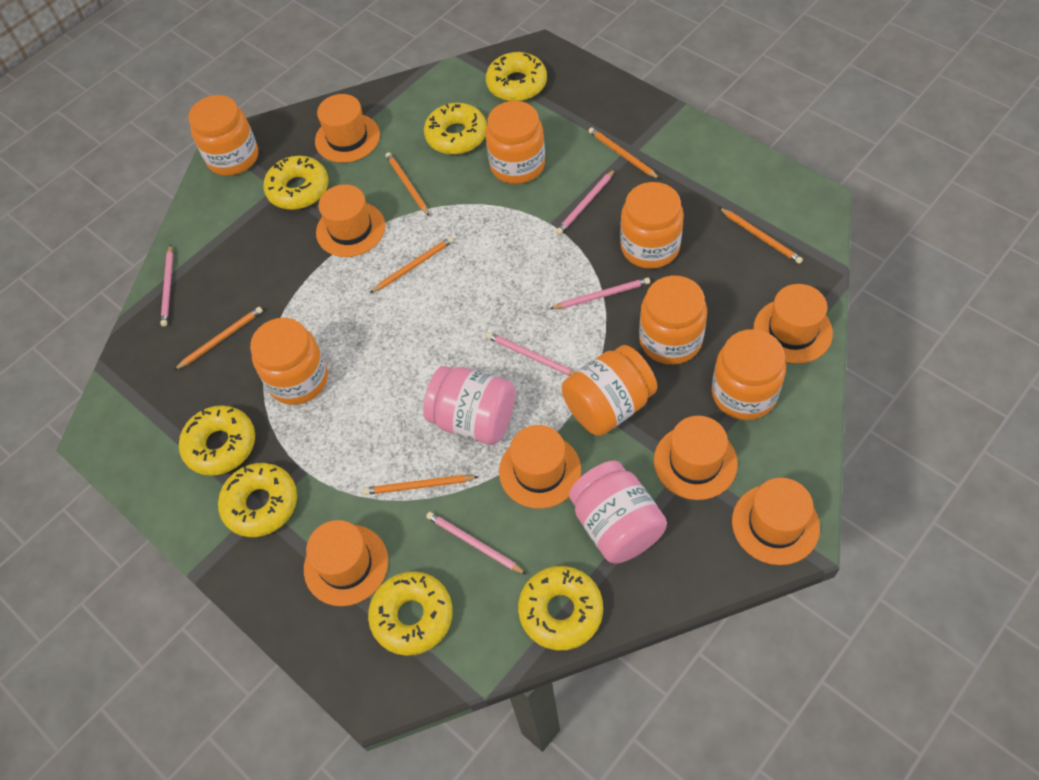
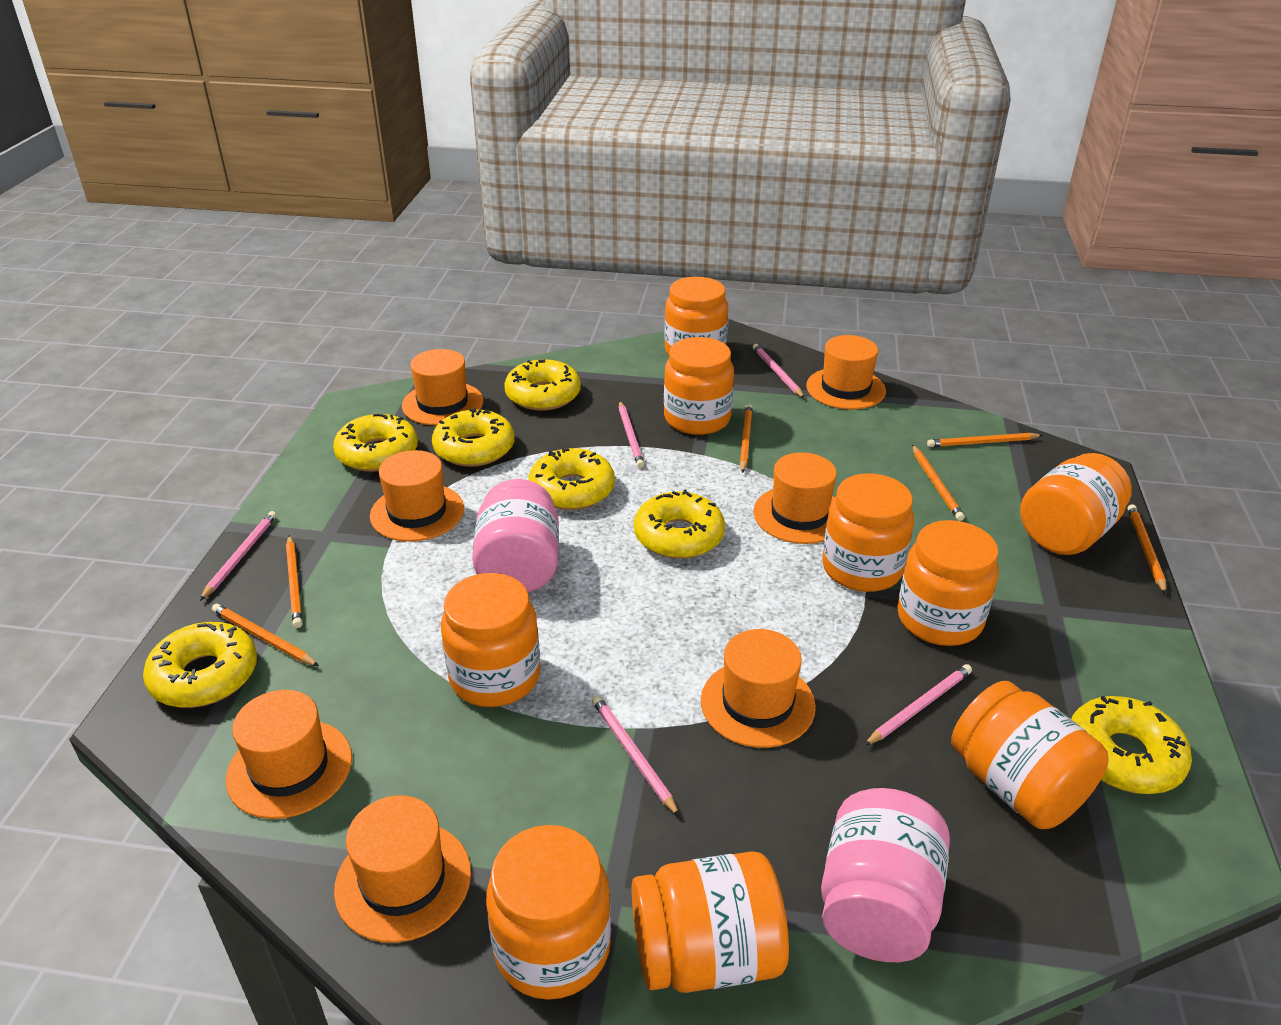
orange jar: 7 -> 9

